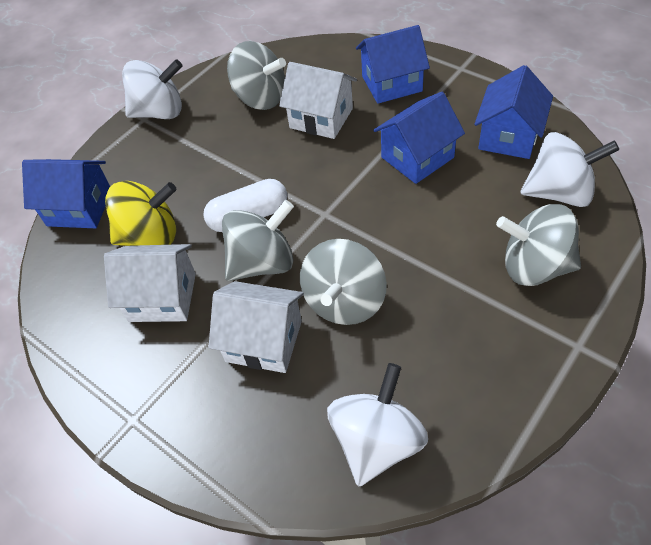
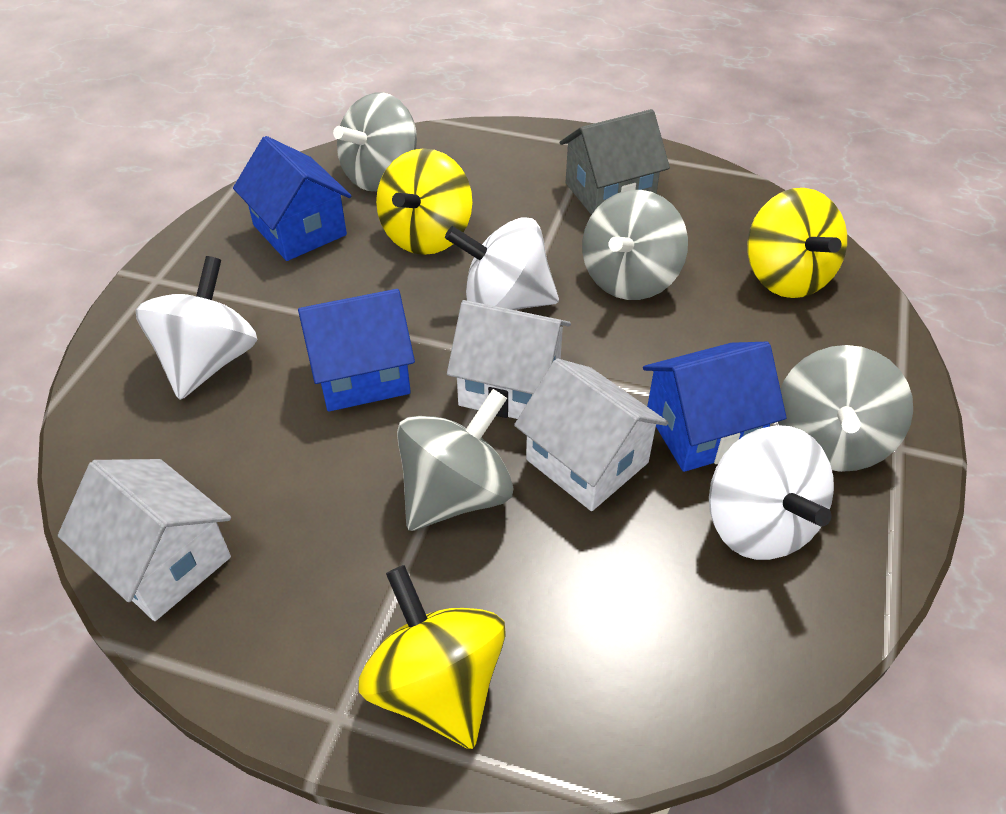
blue house: 4 -> 3
grey house: 0 -> 1
white capsule: 1 -> 0
yellow spinning top: 1 -> 3

